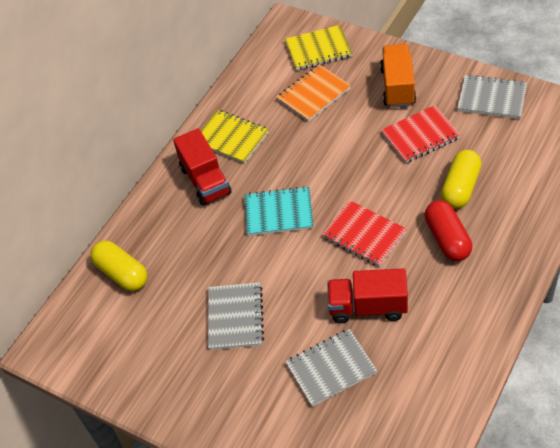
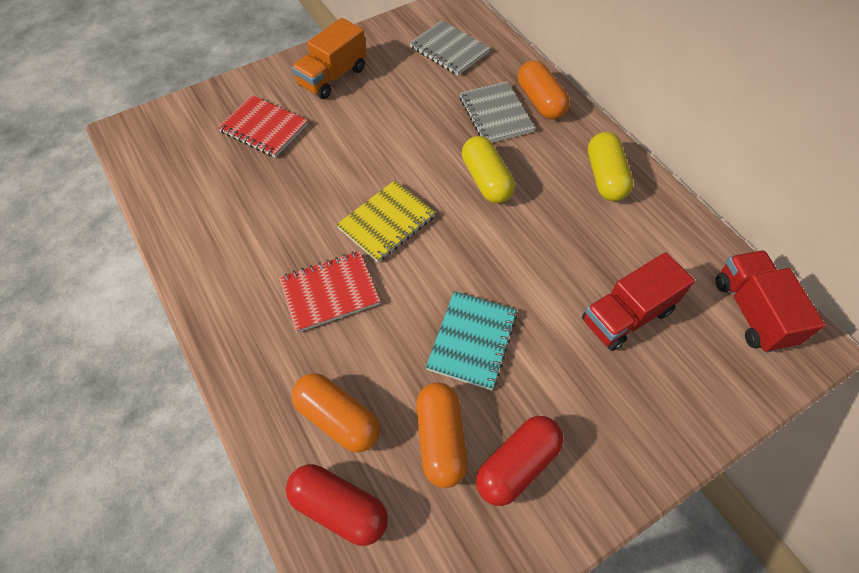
grey notebook: 3 -> 2
orange capsule: 0 -> 3
orange notebook: 1 -> 0
red capsule: 1 -> 2
yellow notebook: 2 -> 1

